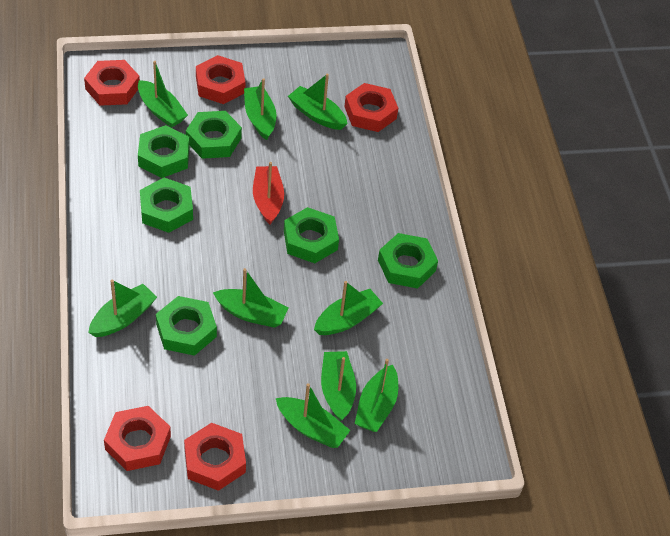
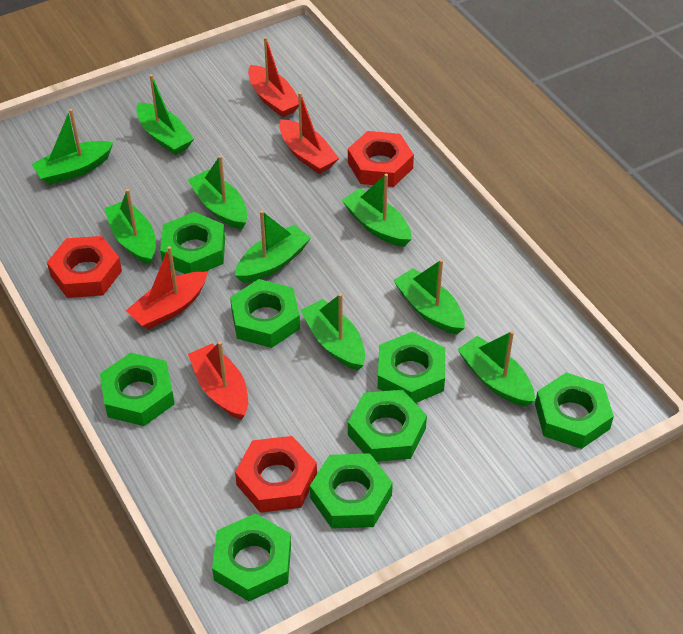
green nut: 6 -> 8
red boat: 1 -> 4
red nut: 5 -> 3

